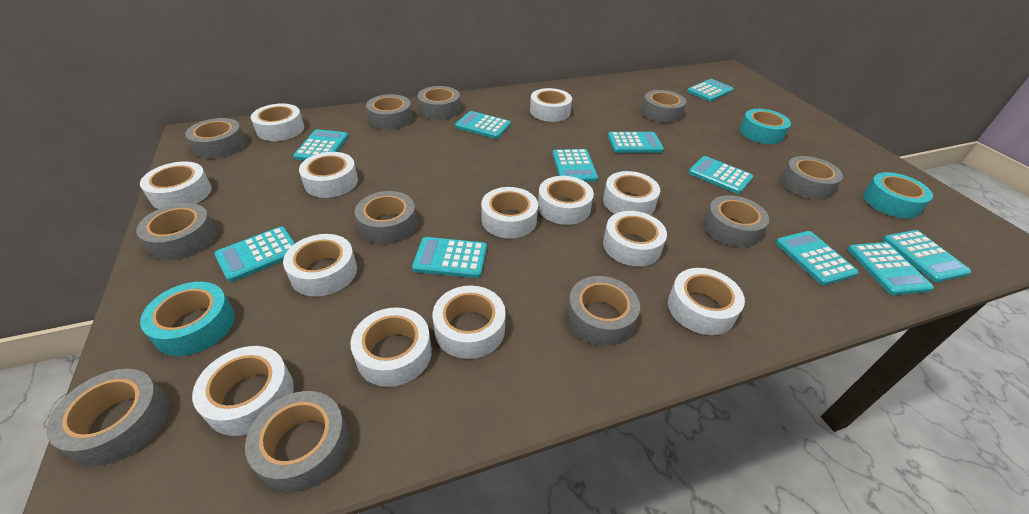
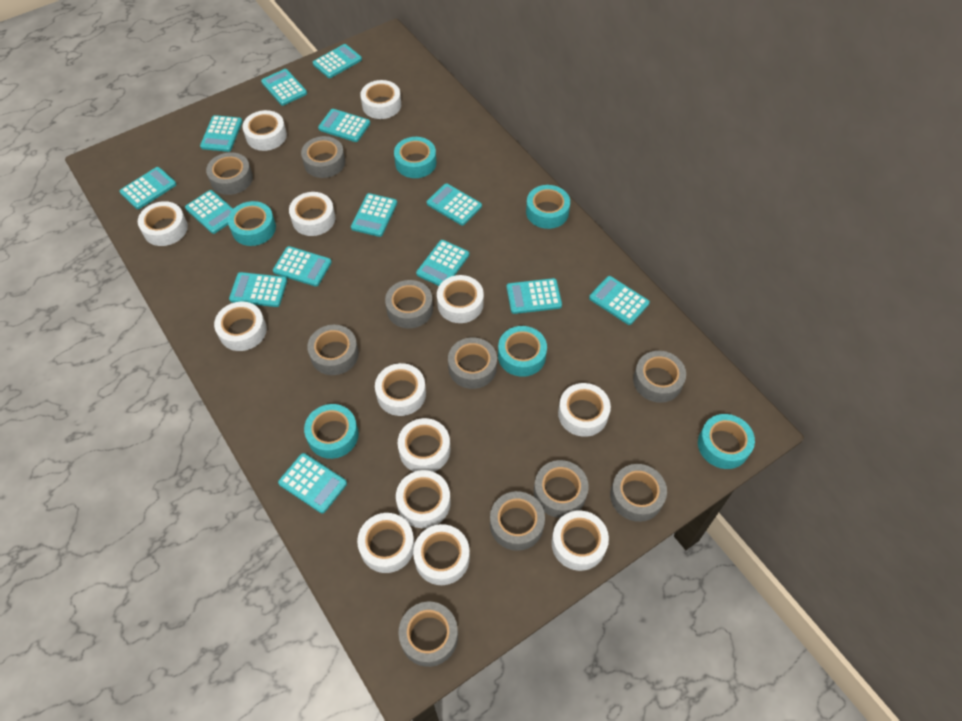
grey tape: 11 -> 10
turquoise calculator: 11 -> 14
turquoise tape: 3 -> 6

